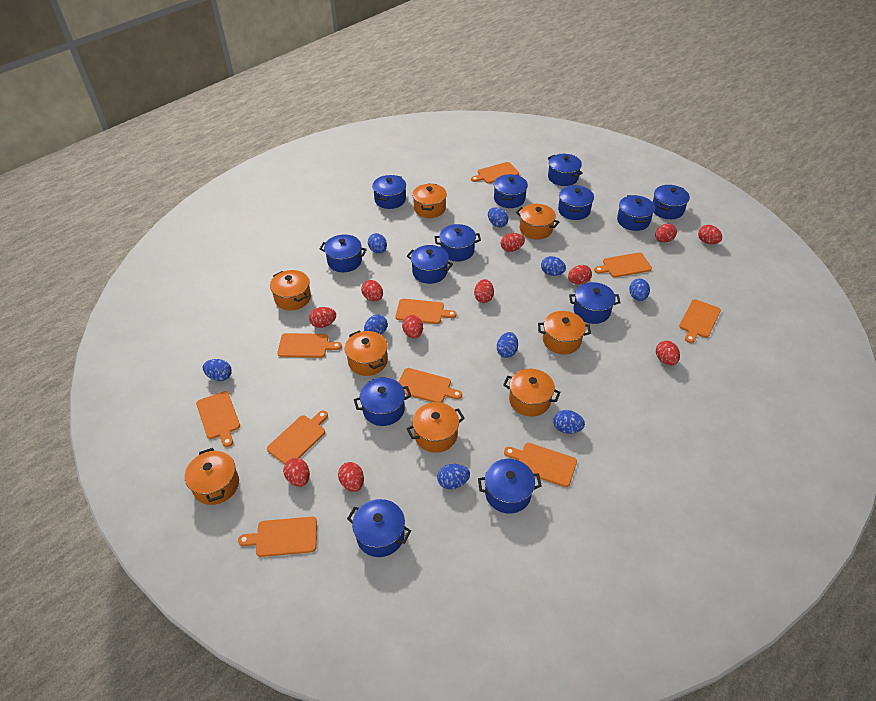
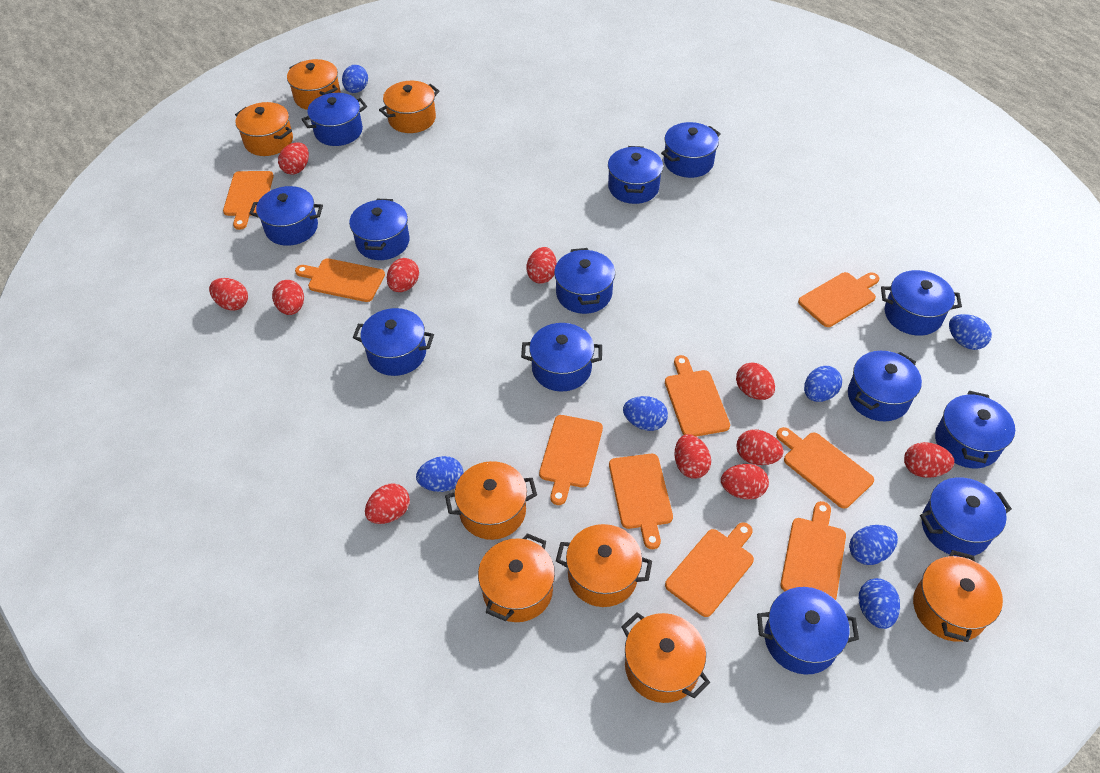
blue egg: 9 -> 7
orange cutting board: 10 -> 9

